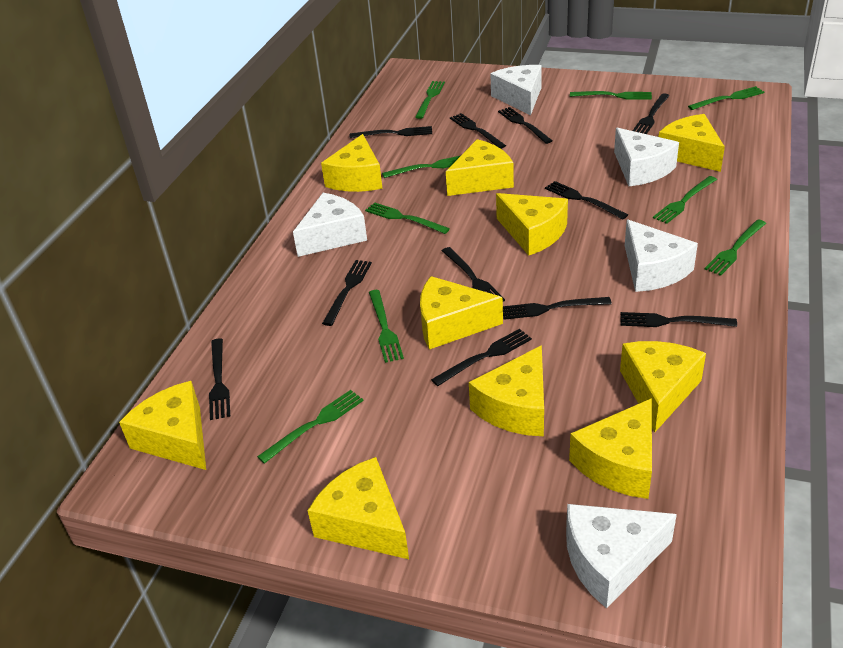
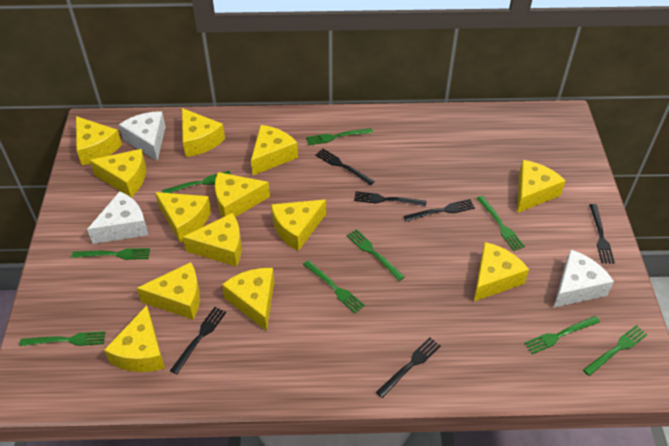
black fork: 11 -> 6
white cheese: 5 -> 3
yellow cheese: 10 -> 13

